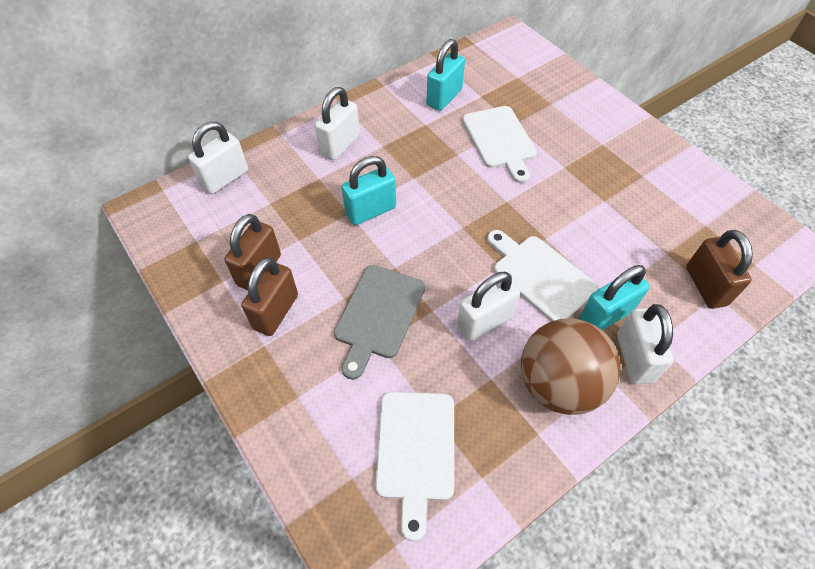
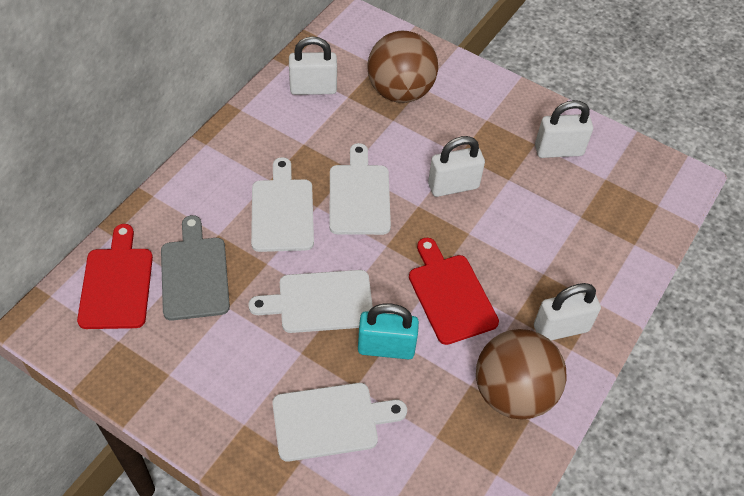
brown ball: 1 -> 2
brown padlock: 3 -> 0
red cutting board: 0 -> 2
turquoise padlock: 3 -> 1
white cutting board: 3 -> 4

